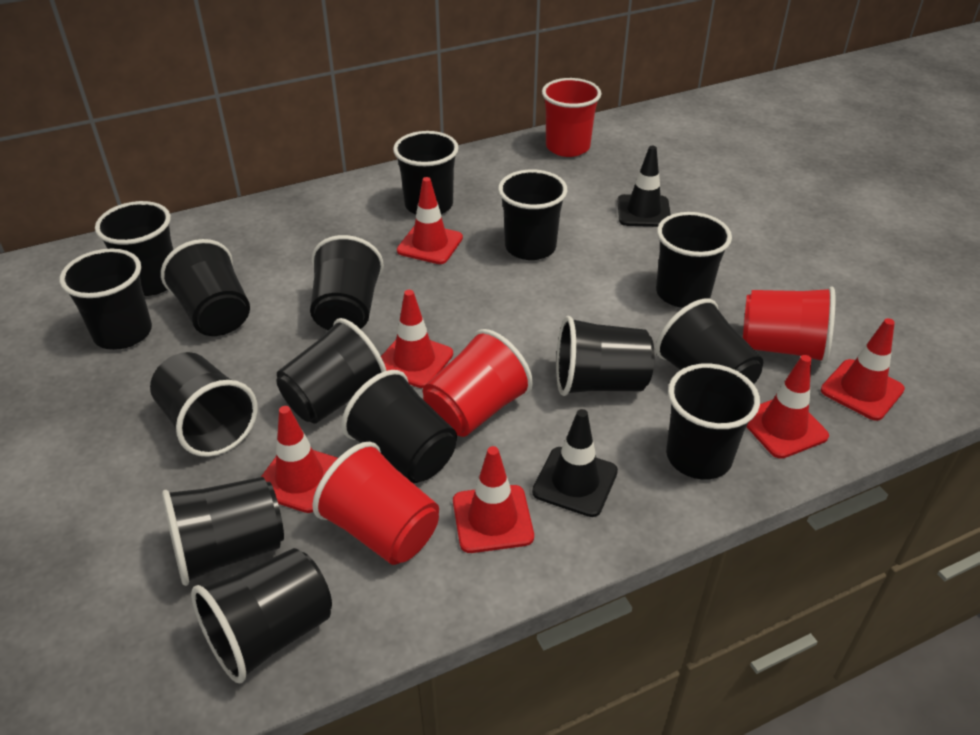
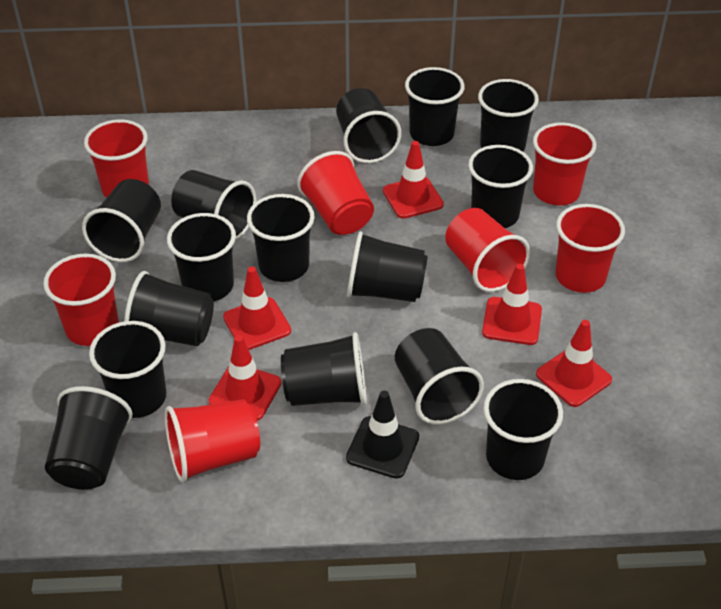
black traffic cone: 2 -> 1
red cup: 4 -> 7
red traffic cone: 6 -> 5

